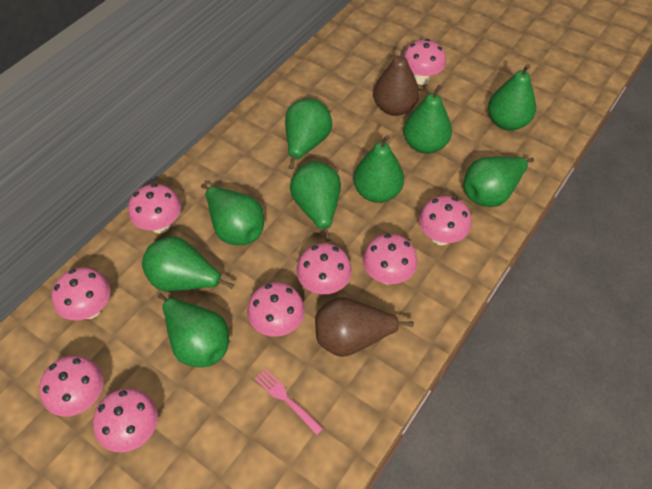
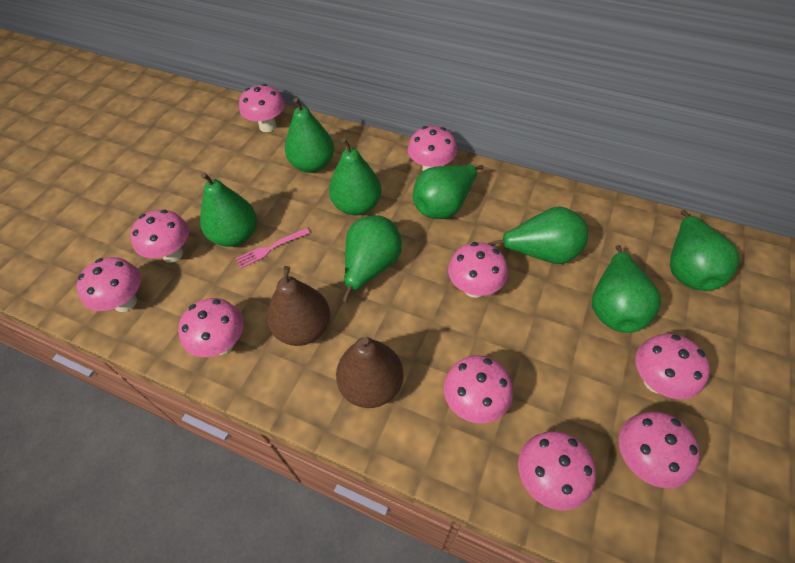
green pear: 9 -> 8
pink mushroom: 9 -> 10

